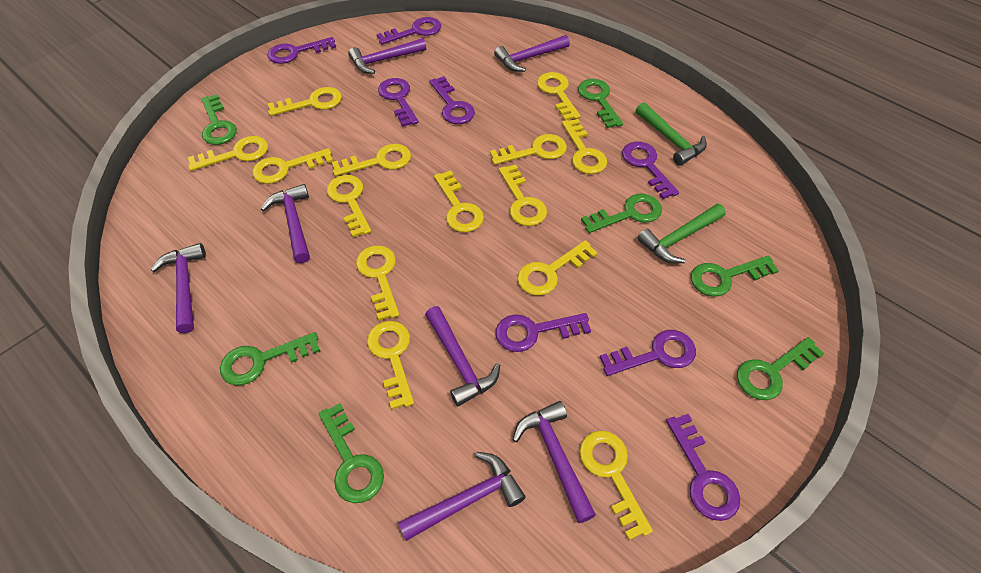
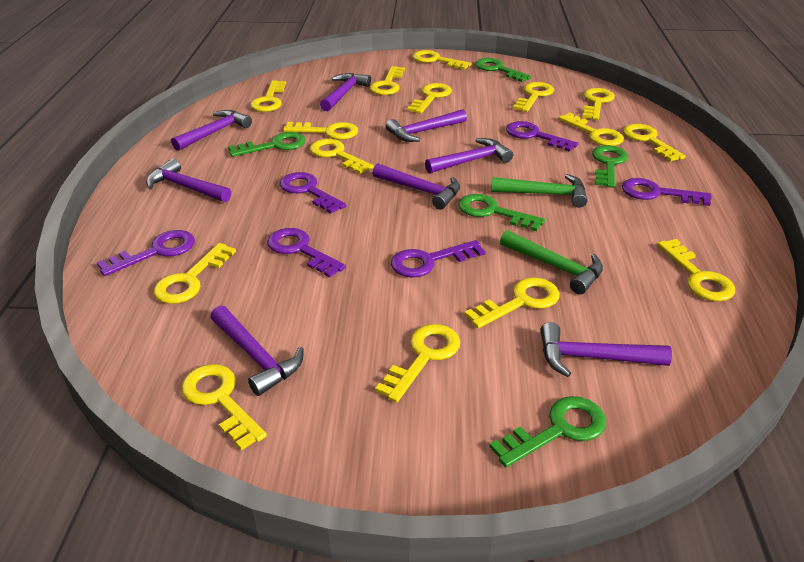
green key: 7 -> 5
purple hammer: 7 -> 8
purple key: 8 -> 6
yellow key: 14 -> 15

